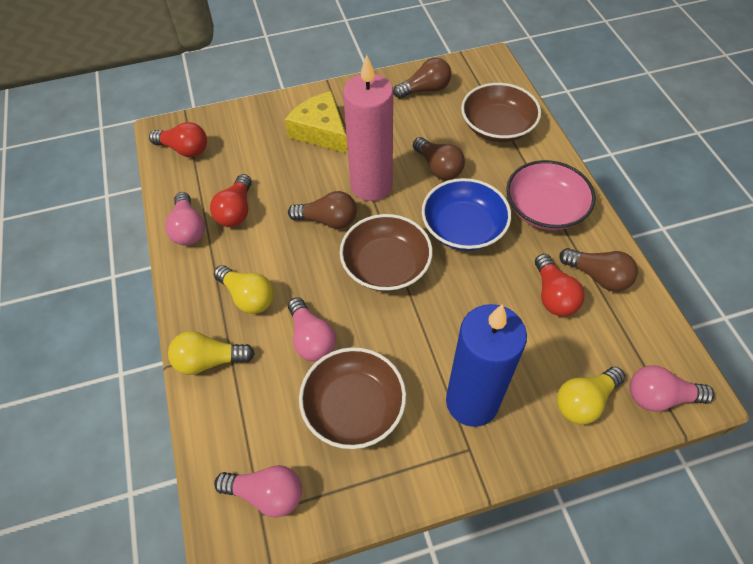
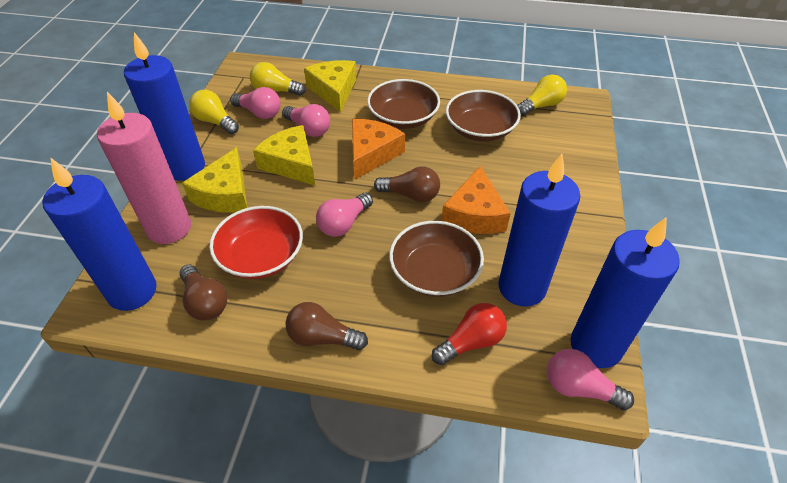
blue bowl: 1 -> 0
blue candle: 1 -> 4
brown light bulb: 4 -> 3
orange cheese: 0 -> 2
pink bowl: 1 -> 0
red bowl: 0 -> 1
red light bulb: 3 -> 1
yellow cheese: 1 -> 3

